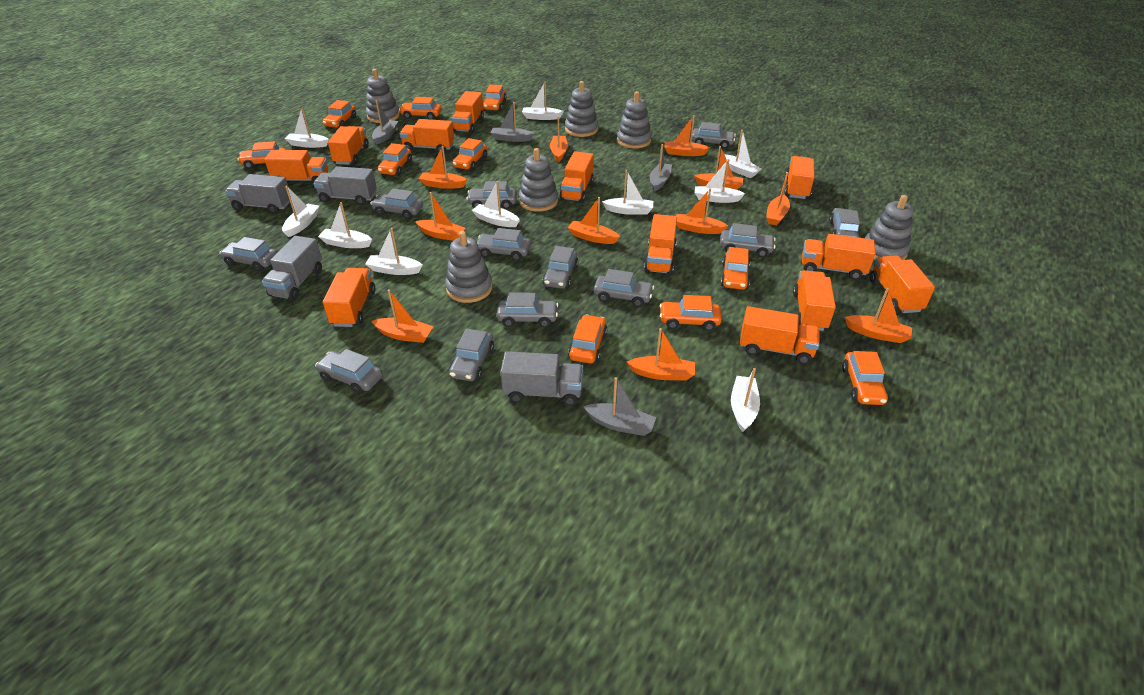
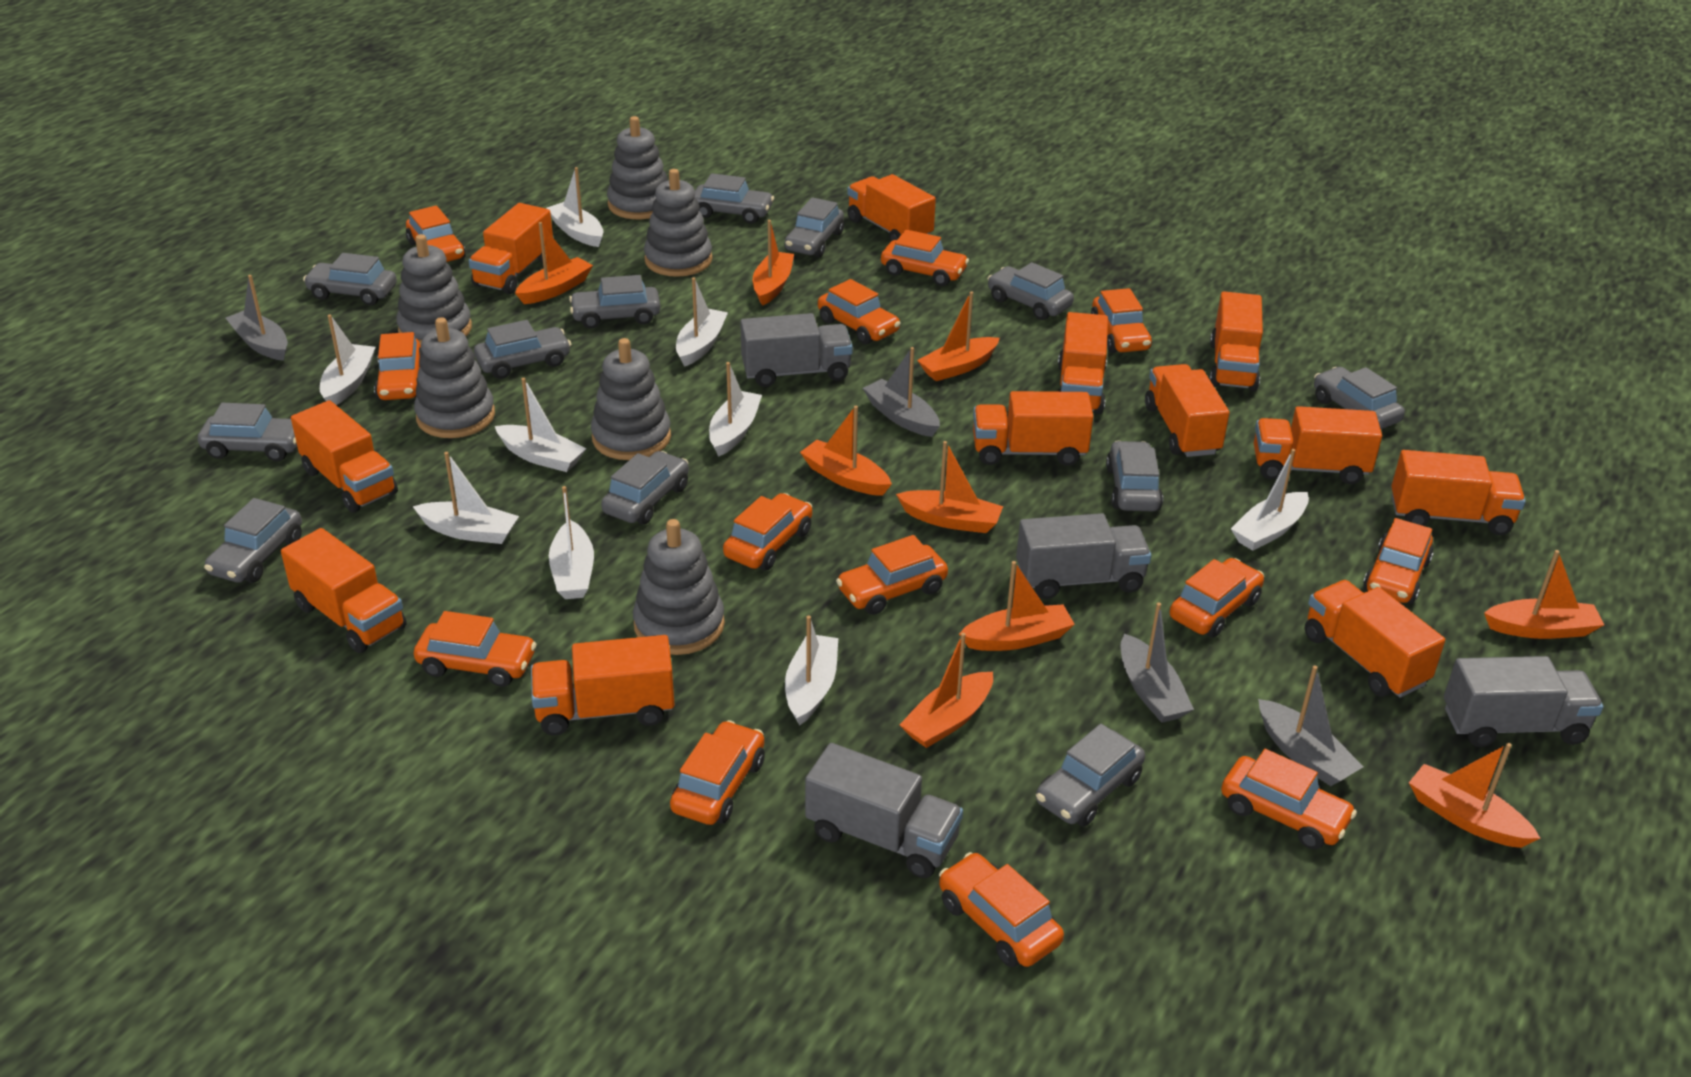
orange boat: 11 -> 9
orange car: 10 -> 13
white boat: 10 -> 9

